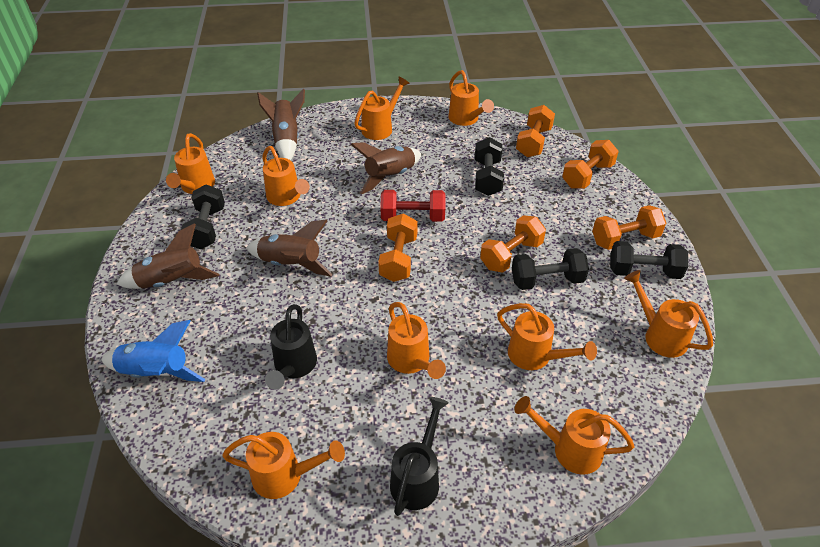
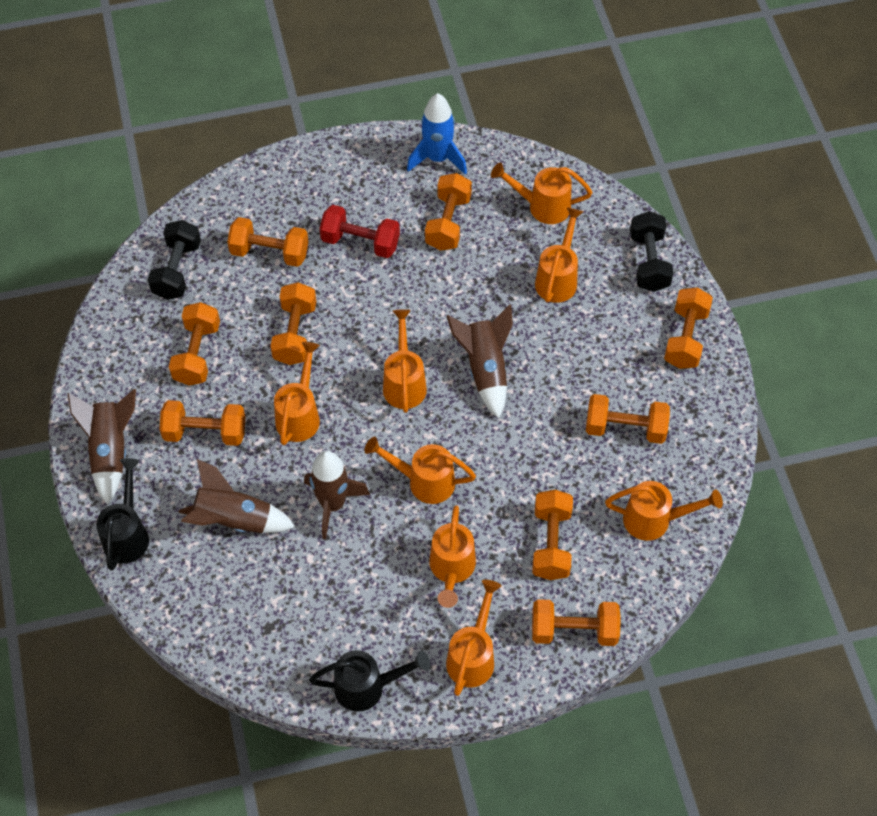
black dumbbell: 4 -> 2
orange dumbbell: 5 -> 9
orange watering can: 9 -> 8

